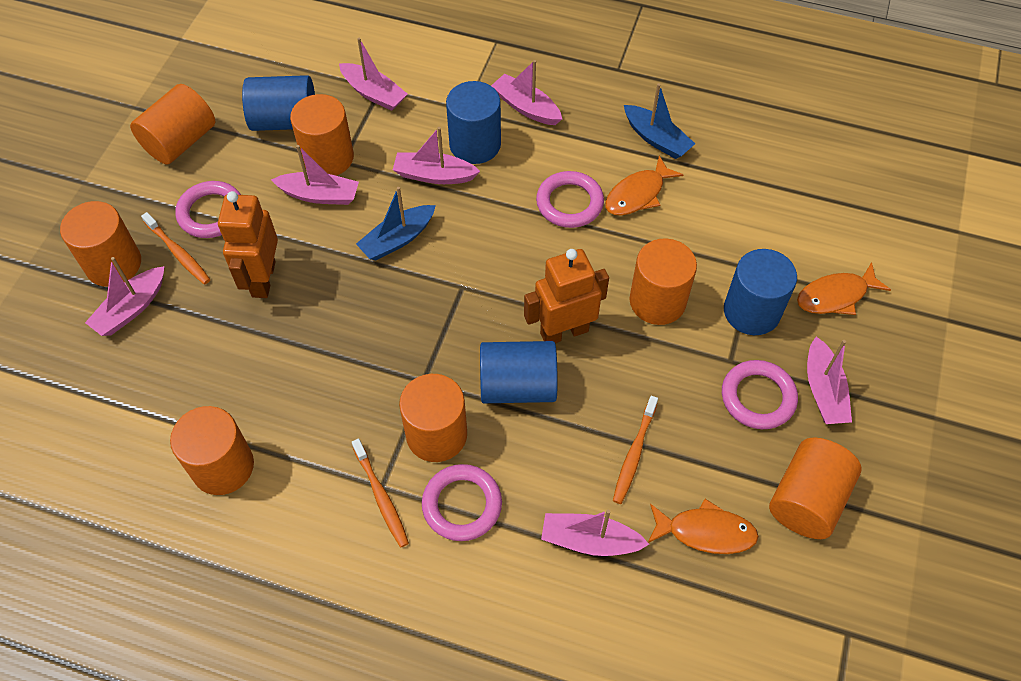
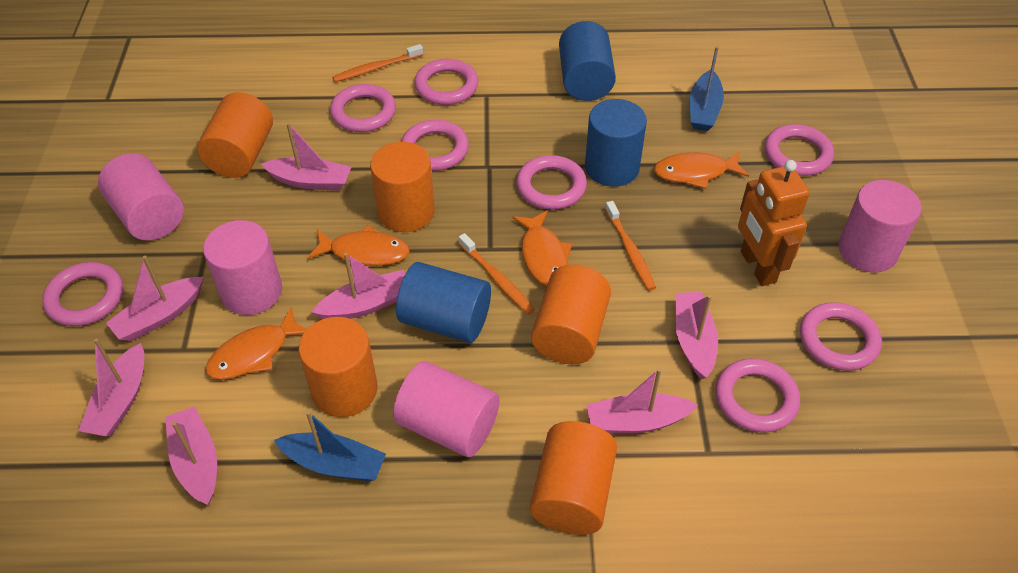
blue cylinder: 4 -> 3
orange cylinder: 7 -> 5
orange fish: 3 -> 4
orange robot: 2 -> 1
pink cylinder: 0 -> 4
pink ring: 4 -> 8

